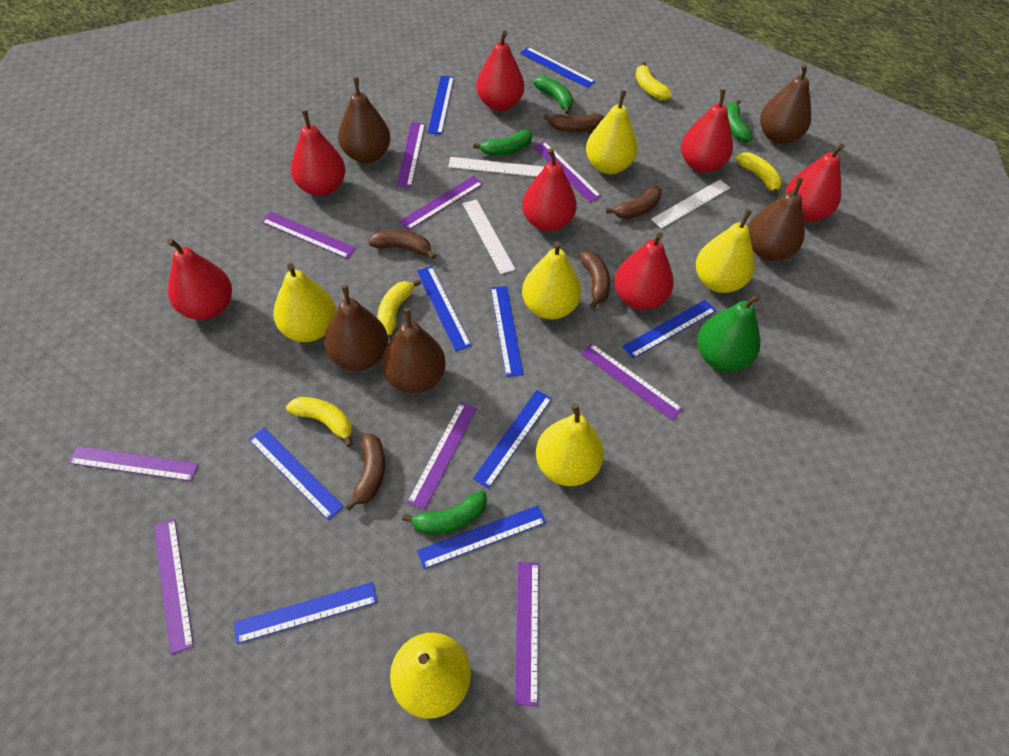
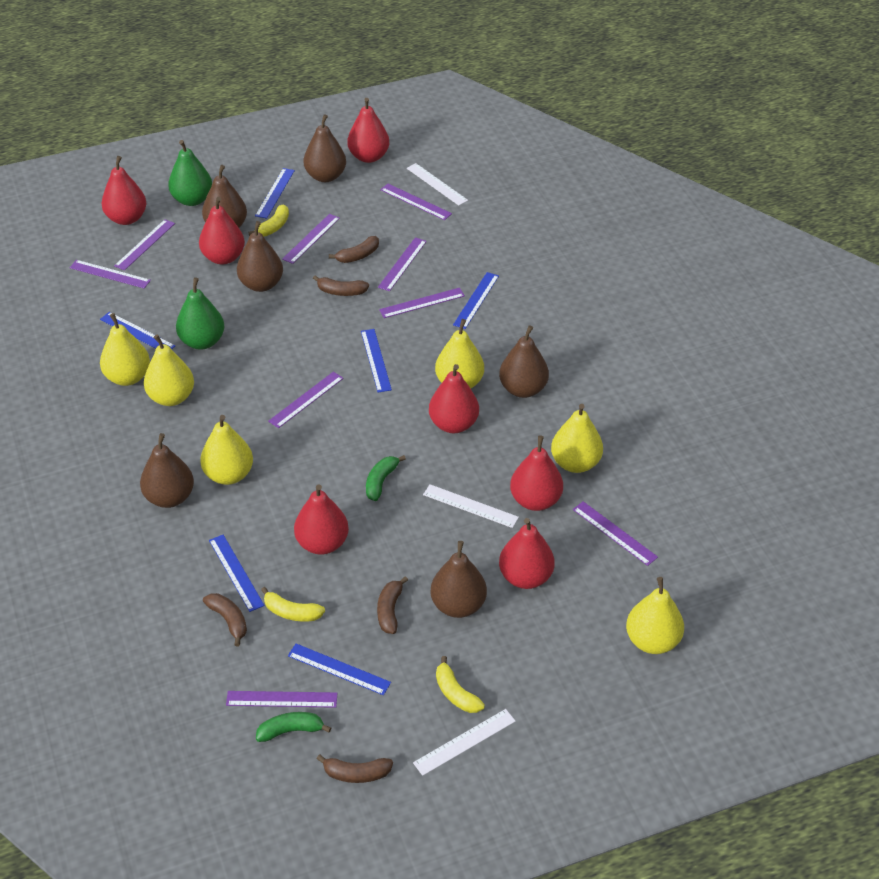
blue ruler: 9 -> 6
brown pear: 5 -> 6
green banana: 4 -> 2
green pear: 1 -> 2
yellow banana: 4 -> 3

